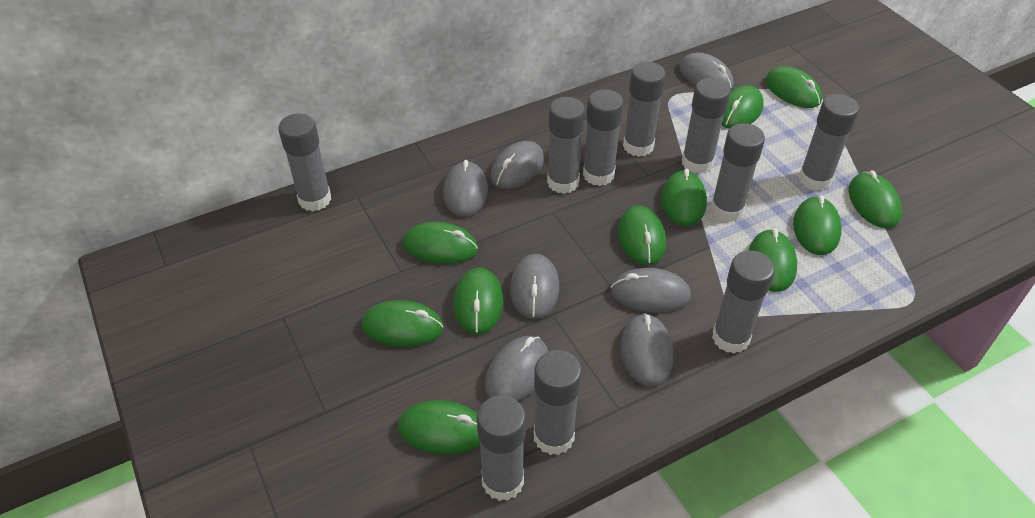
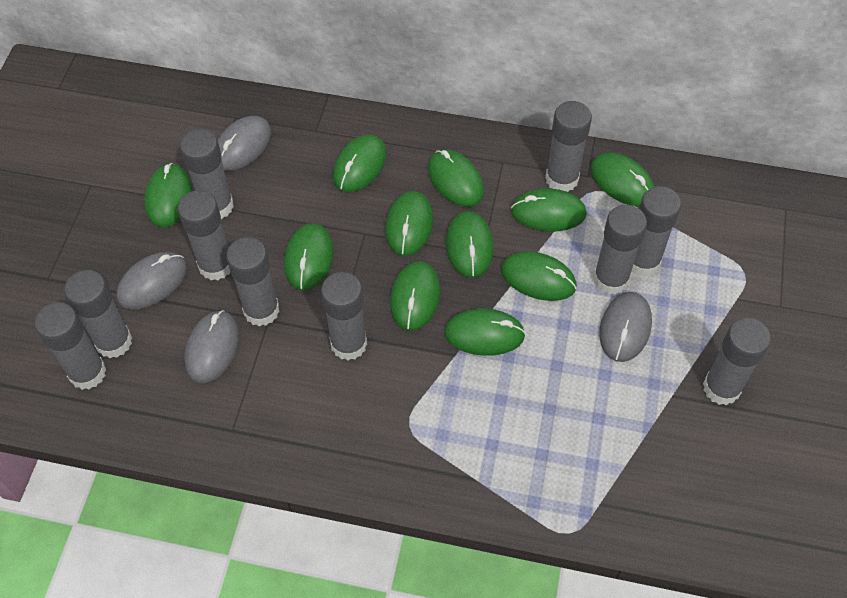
grey mouse: 7 -> 4

